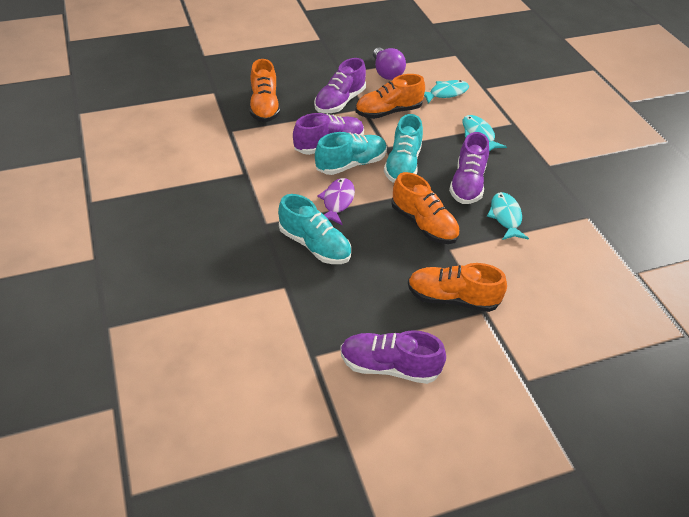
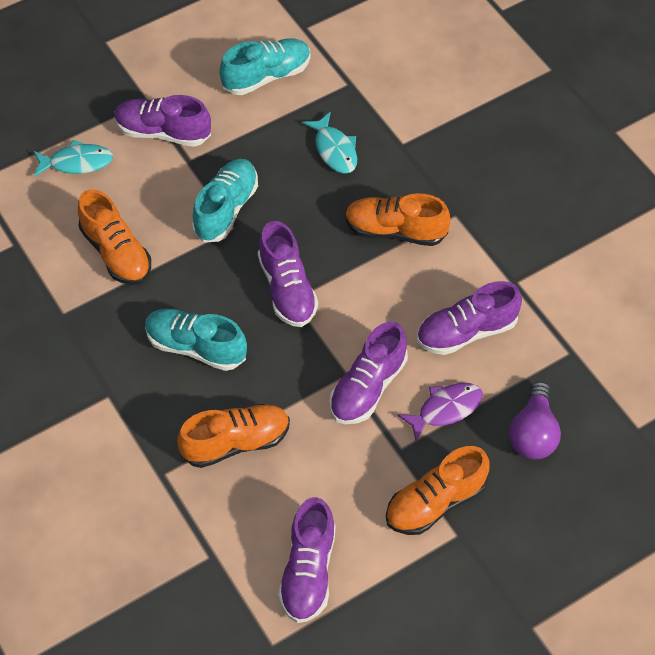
purple shoe: 4 -> 5
turquoise fish: 3 -> 2

